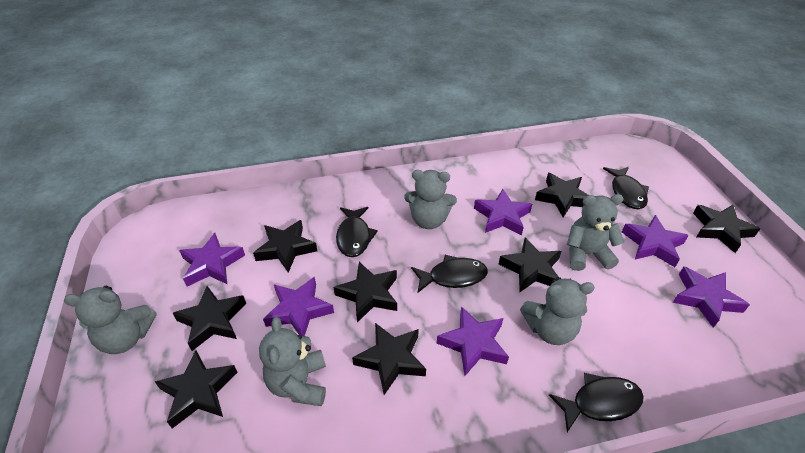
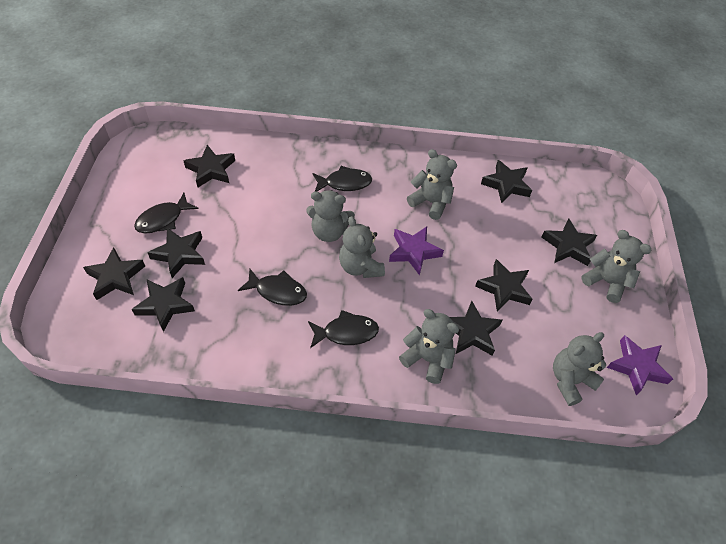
grey teddy bear: 5 -> 6
purple star: 6 -> 2

